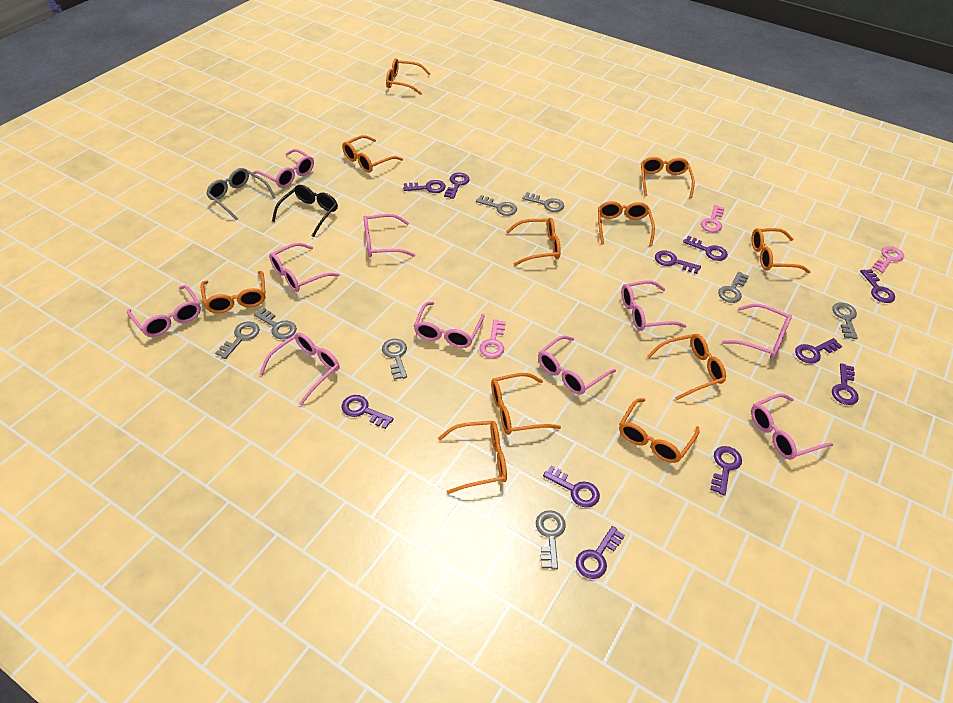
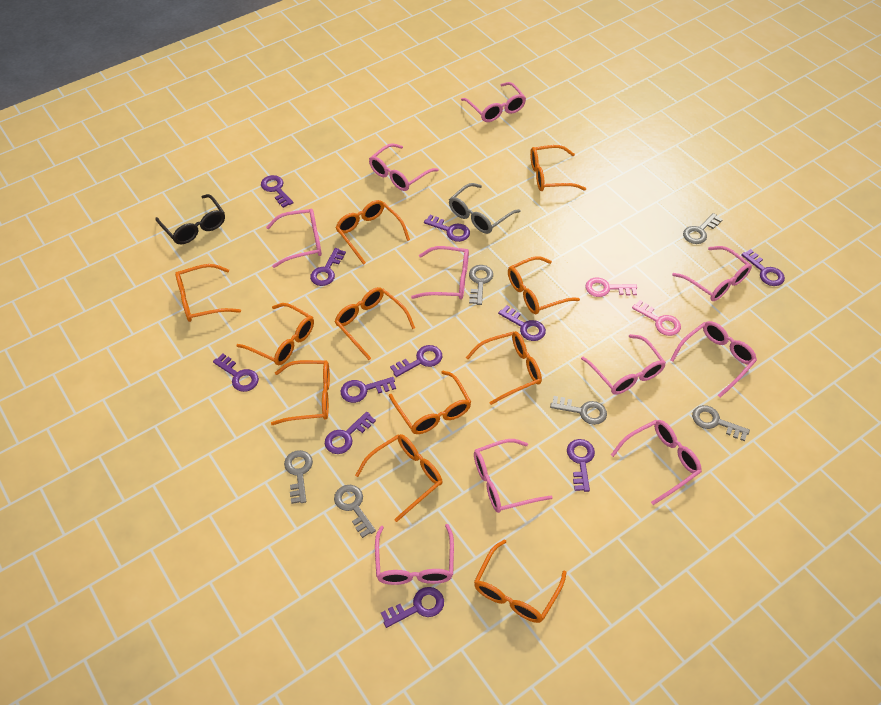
grey key: 8 -> 6
pink key: 3 -> 2

